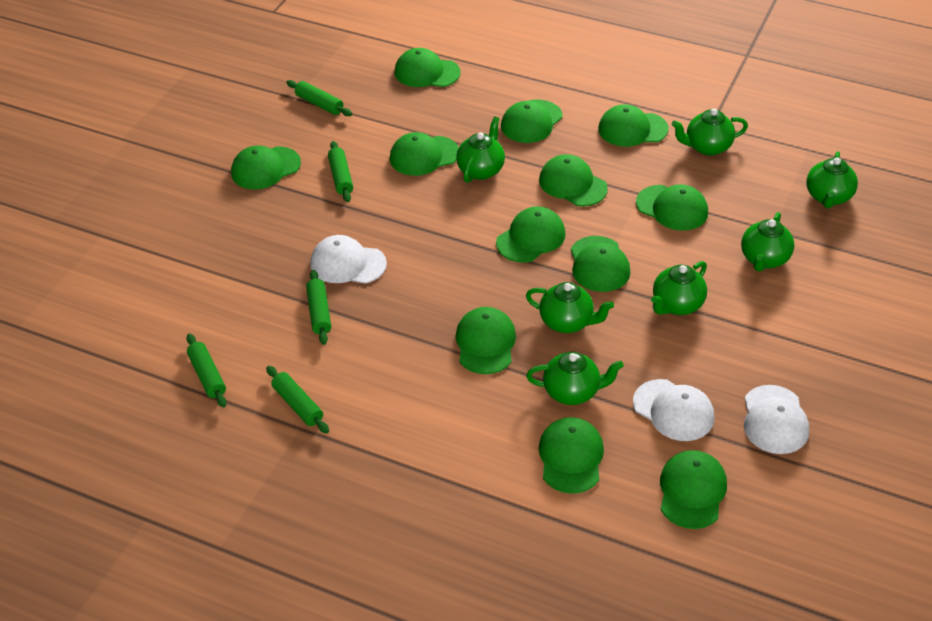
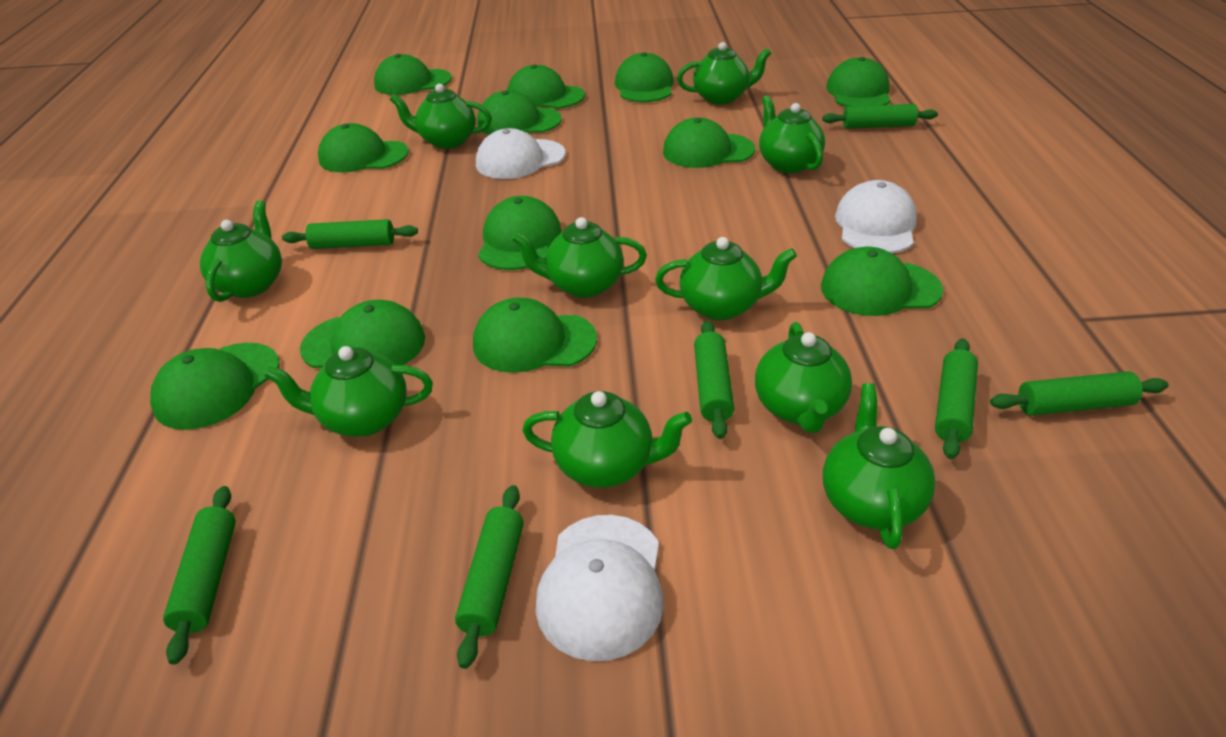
green rolling pin: 5 -> 7
green teapot: 7 -> 10

